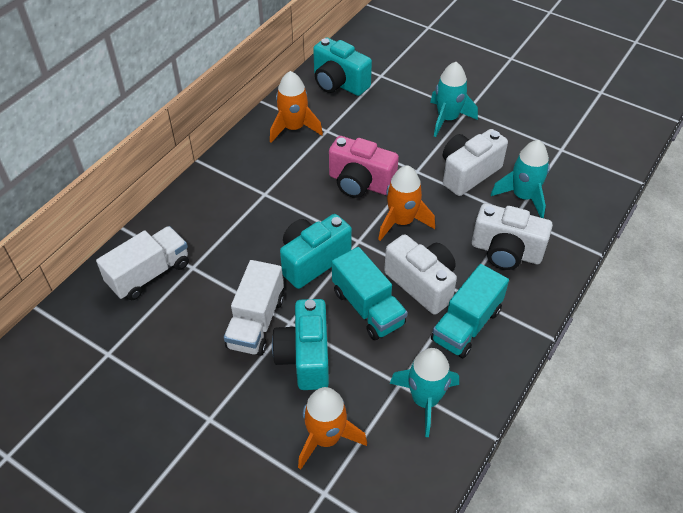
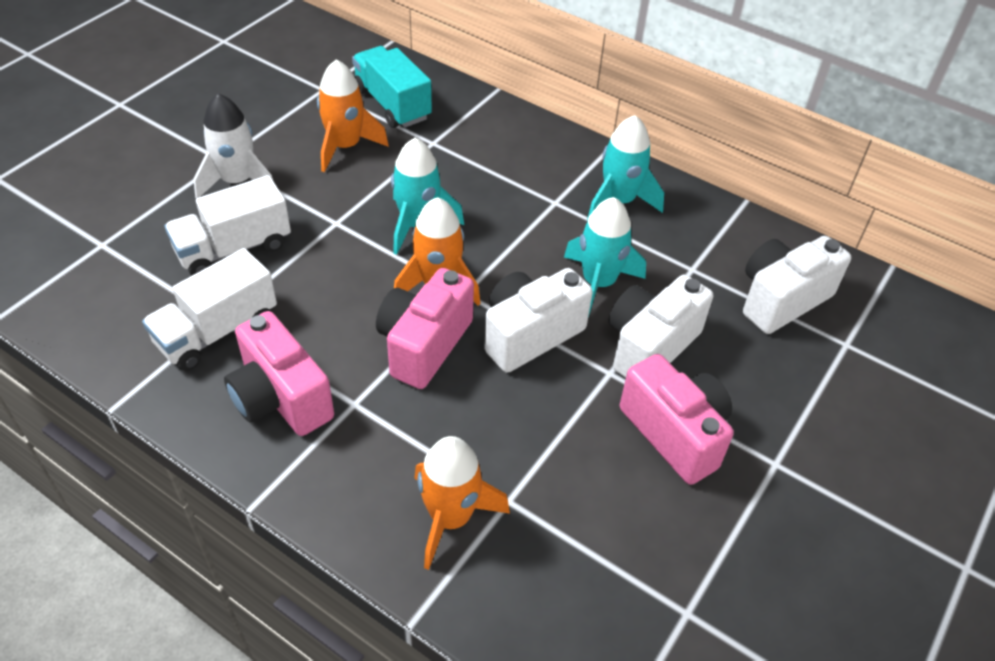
pink camera: 1 -> 3
turquoise camera: 3 -> 0
turquoise truck: 2 -> 1
white rocket: 0 -> 1

